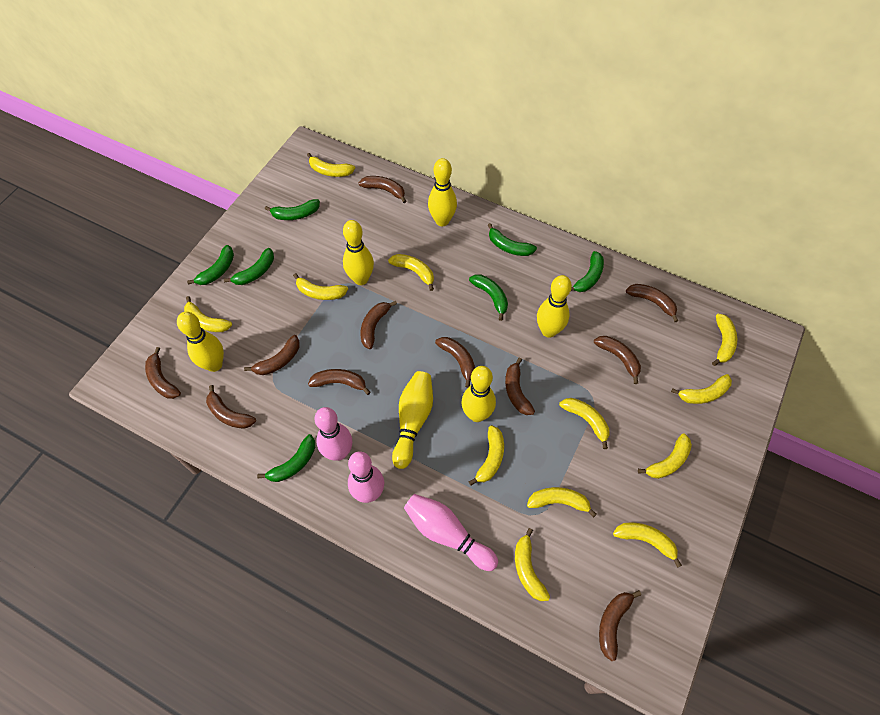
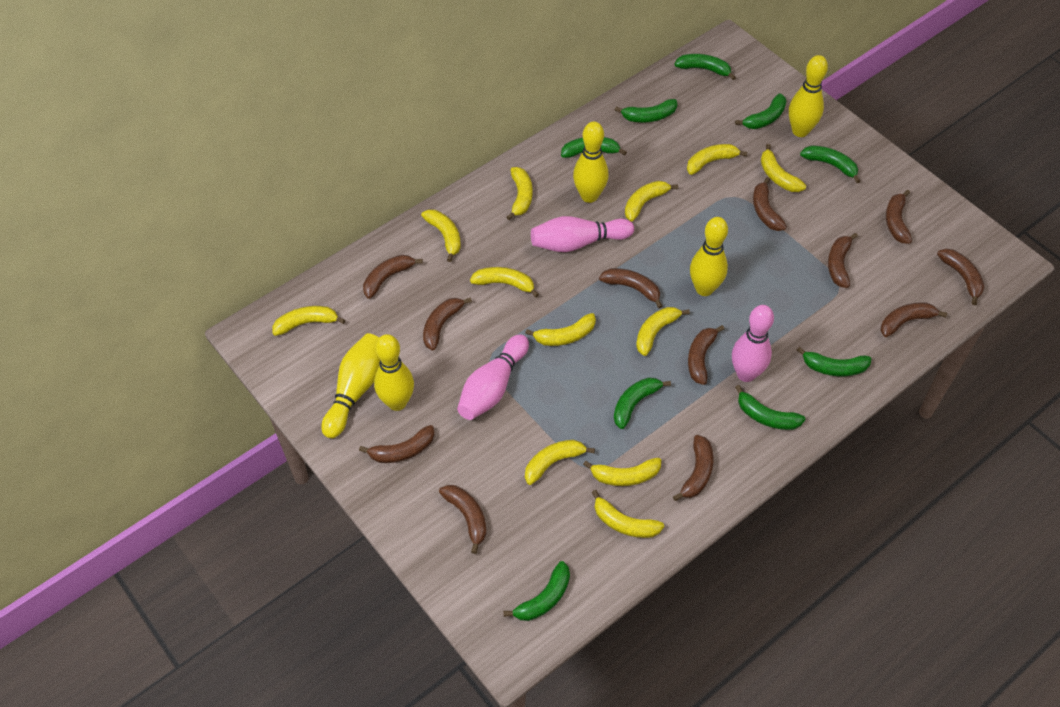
brown banana: 11 -> 12
green banana: 7 -> 9
yellow bowling pin: 6 -> 5

